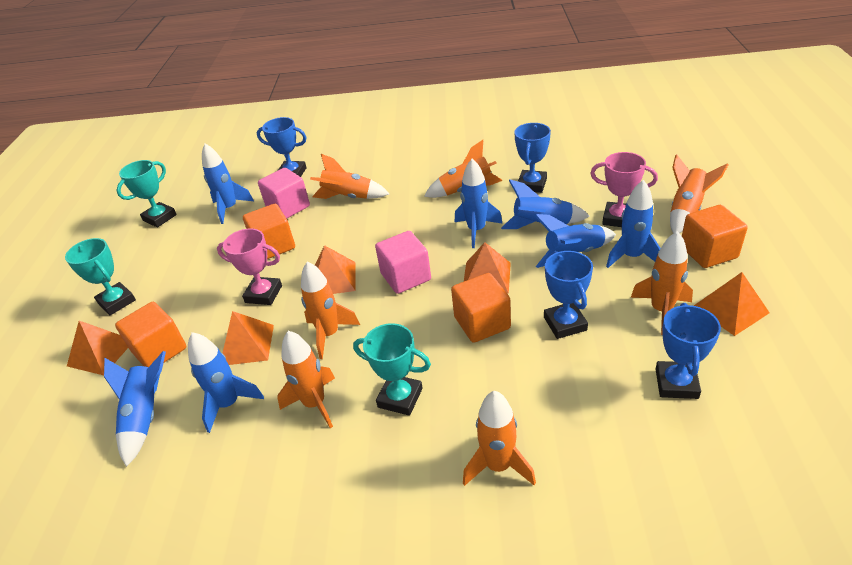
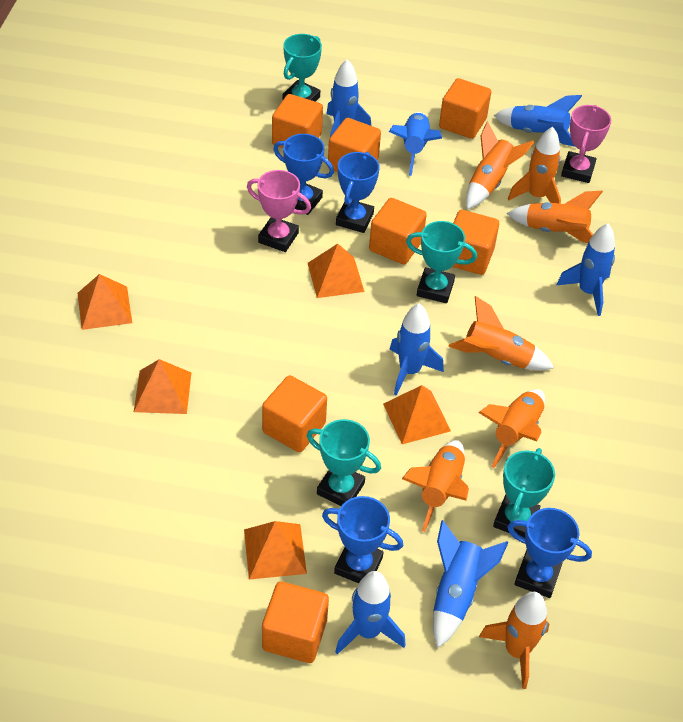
orange cube: 4 -> 7
pink cube: 2 -> 0
turquoise trophy: 3 -> 4

